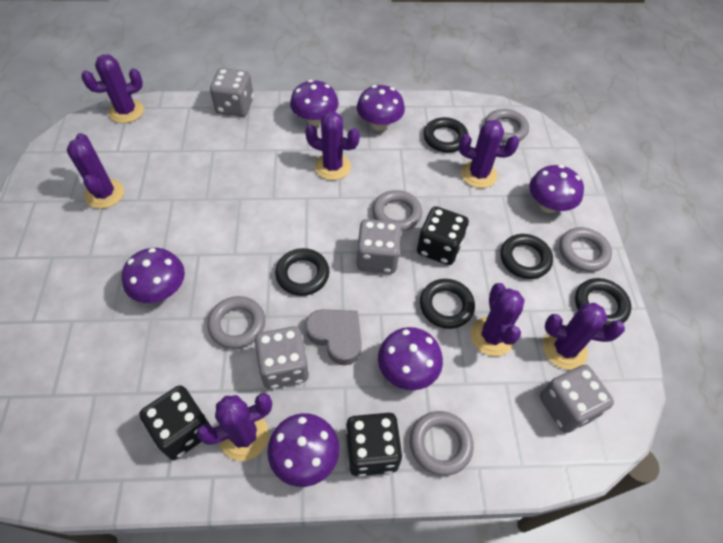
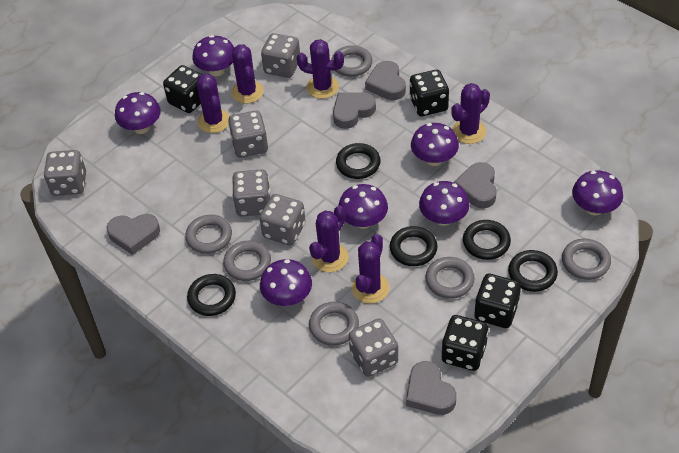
black dice: 3 -> 4
grey dice: 4 -> 6
grey heart: 1 -> 5
grey ring: 5 -> 6
purple cactus: 7 -> 6
purple mushroom: 6 -> 7

